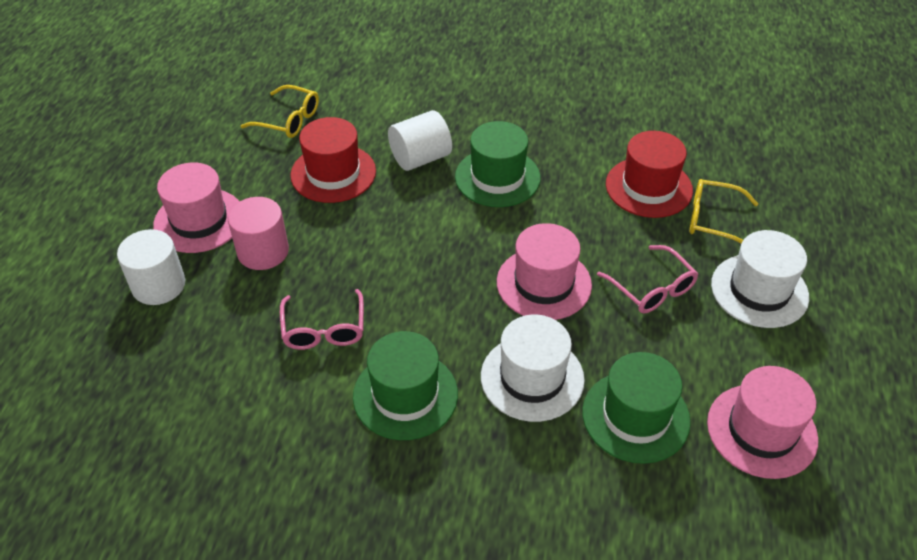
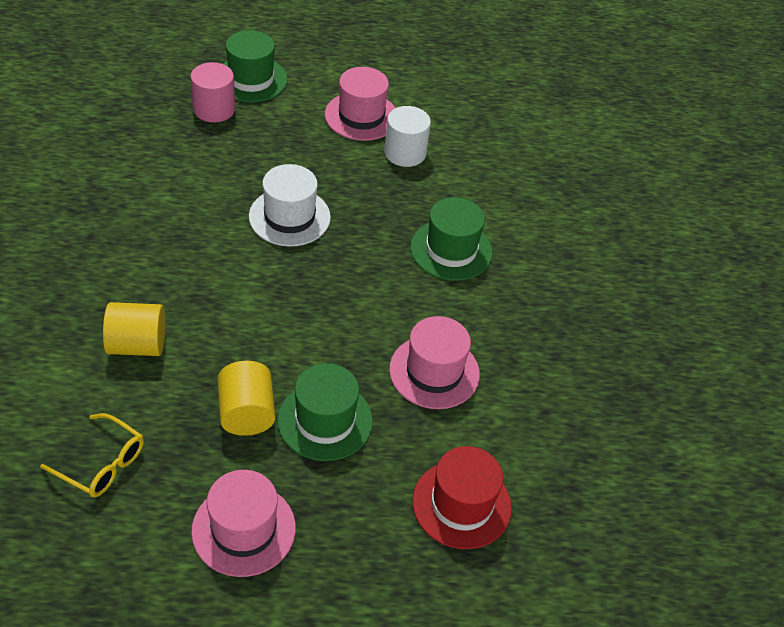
pink glasses: 2 -> 0
red hat: 2 -> 1
white cylinder: 2 -> 1
white hat: 2 -> 1
yellow cylinder: 0 -> 2
yellow glasses: 2 -> 1

